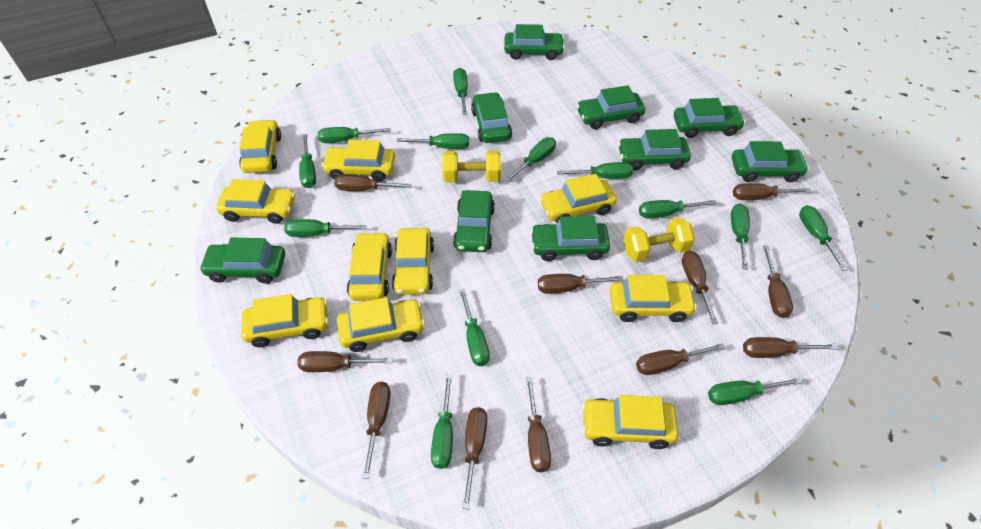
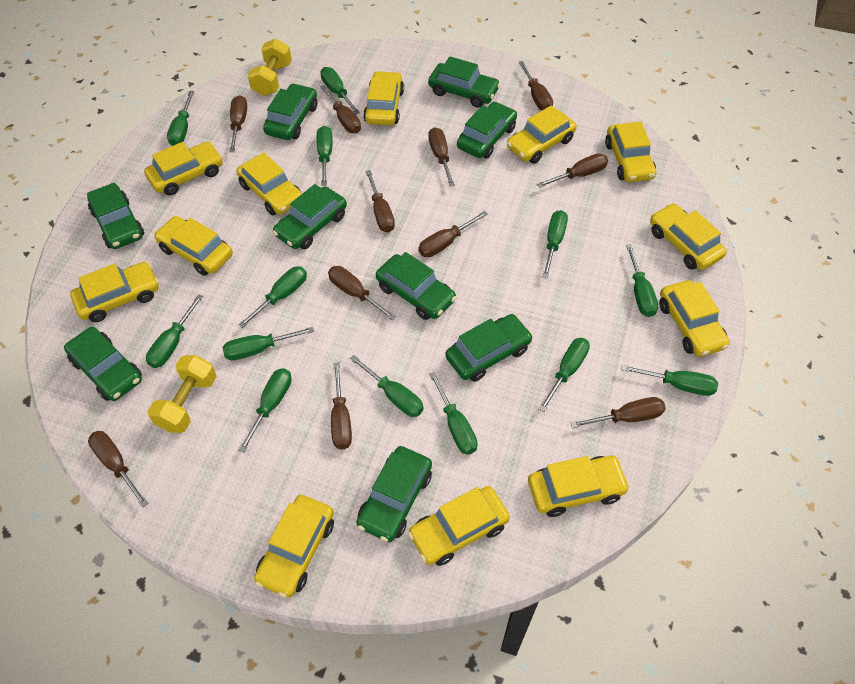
yellow car: 10 -> 12

